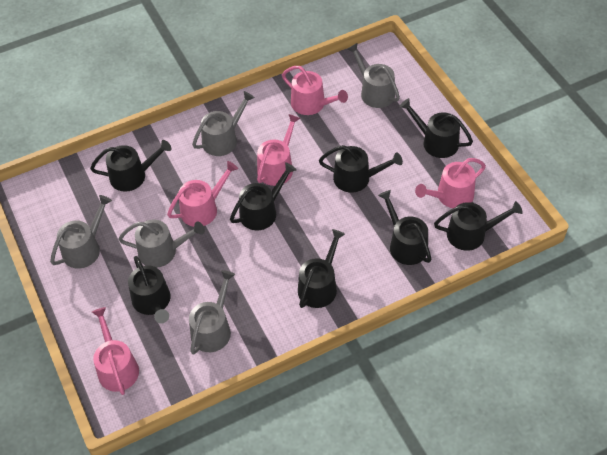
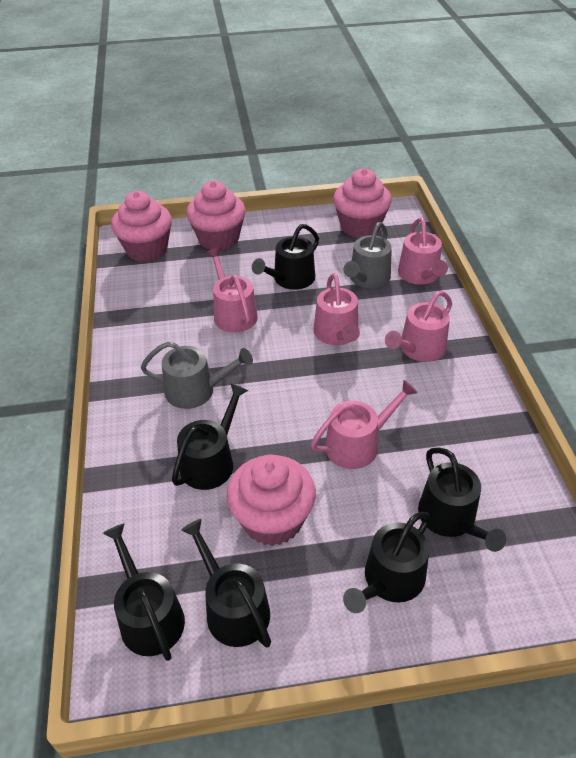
black watering can: 8 -> 6
grey watering can: 5 -> 2
pink cupcake: 0 -> 4

